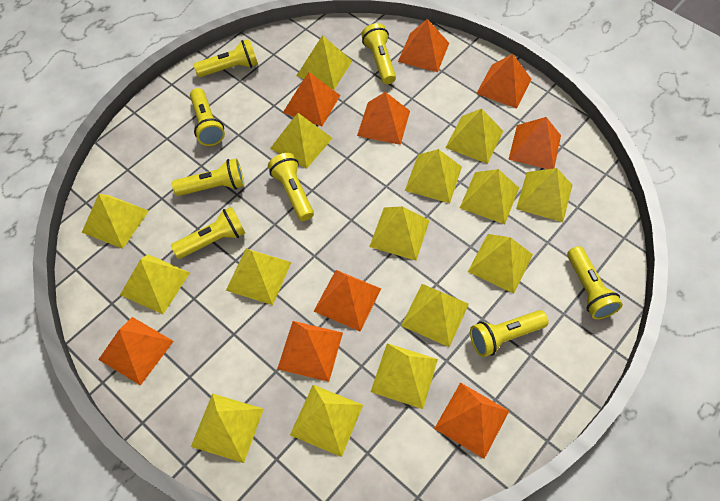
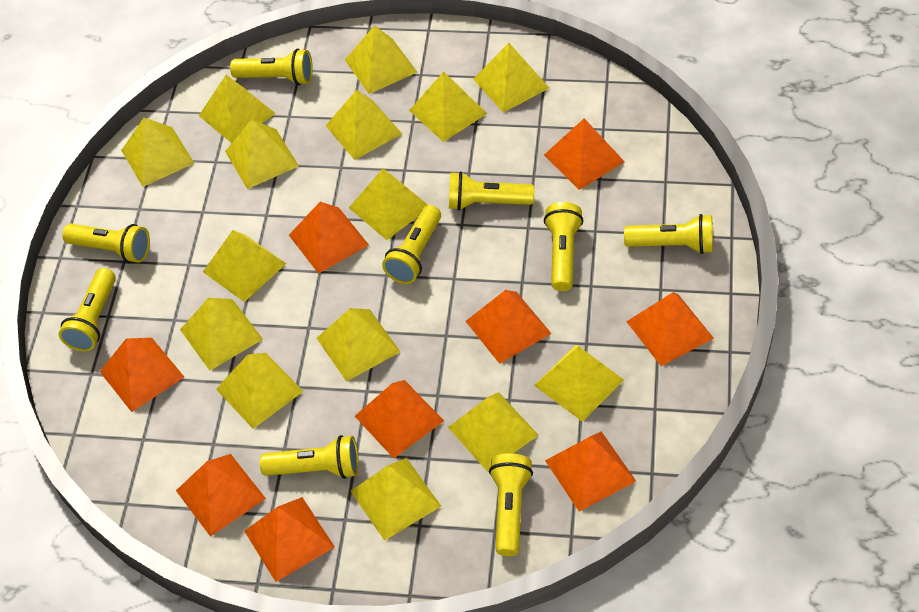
yellow flashlight: 8 -> 9

